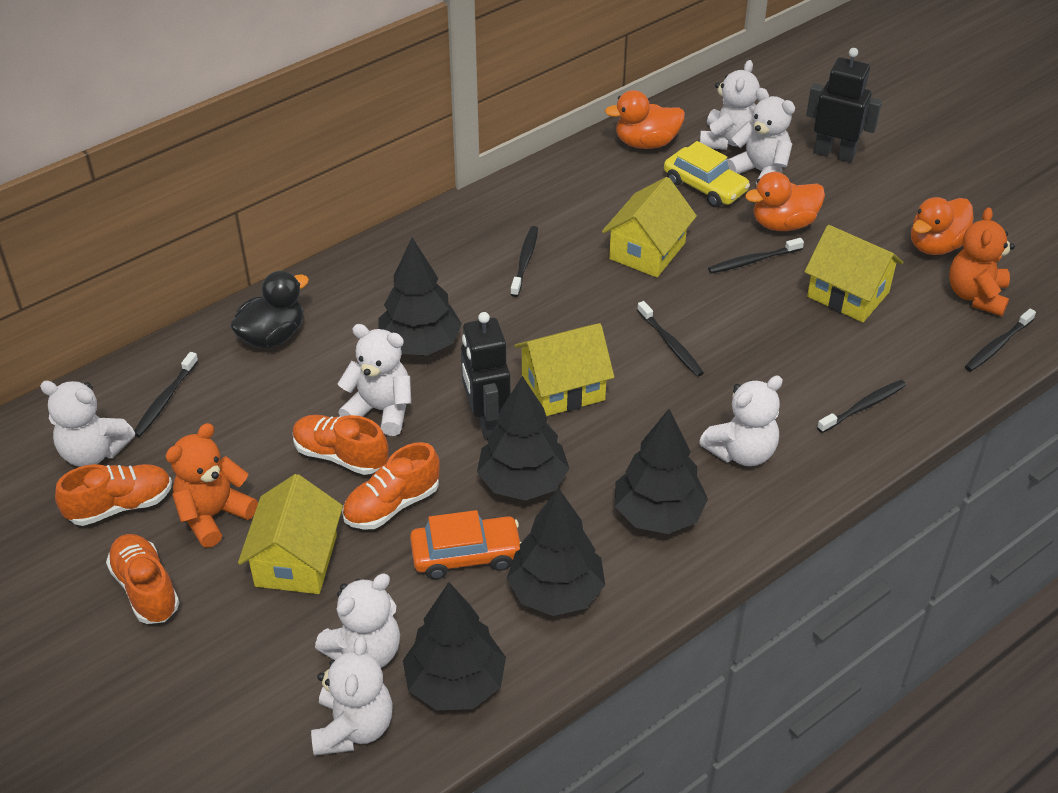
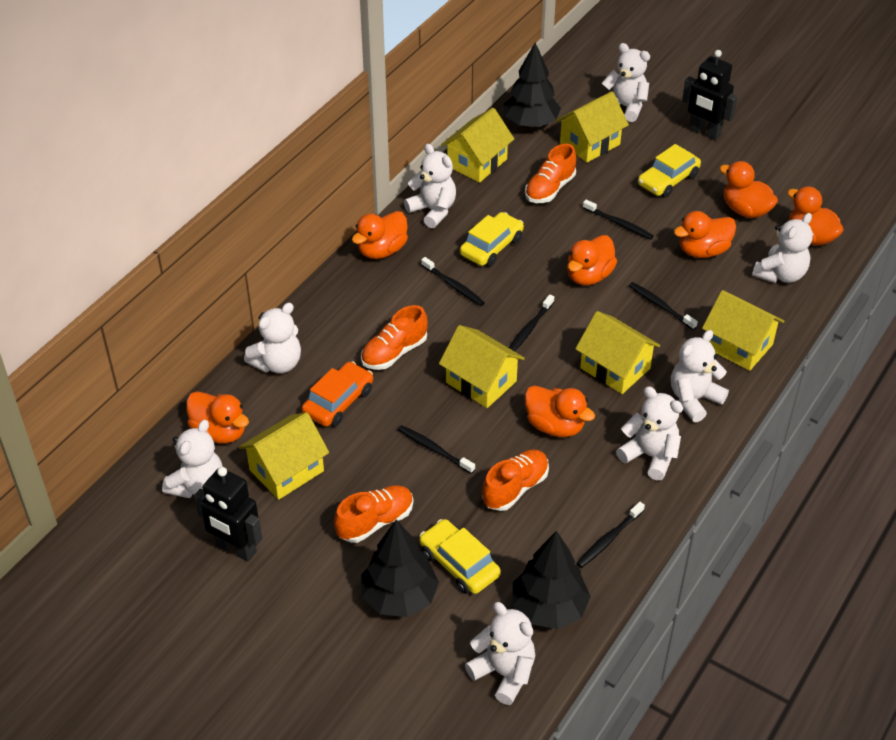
black duck: 1 -> 0
black tree: 5 -> 3
orange duck: 3 -> 7
orange teddy bear: 2 -> 0
white teddy bear: 7 -> 8
yellow car: 1 -> 3
yellow house: 4 -> 6

